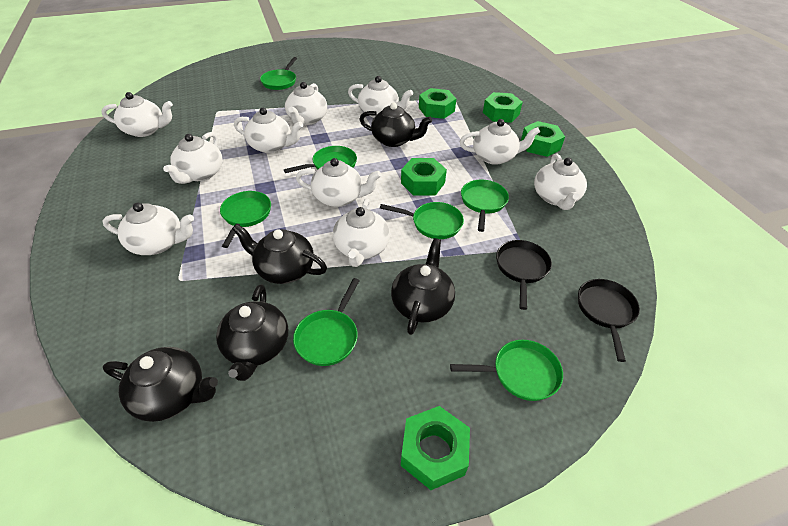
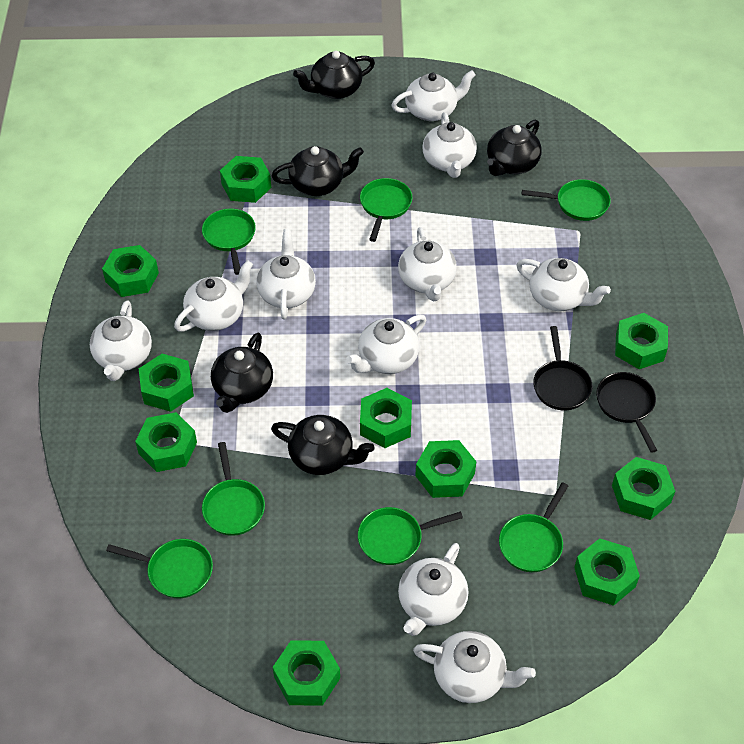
green nut: 5 -> 10

